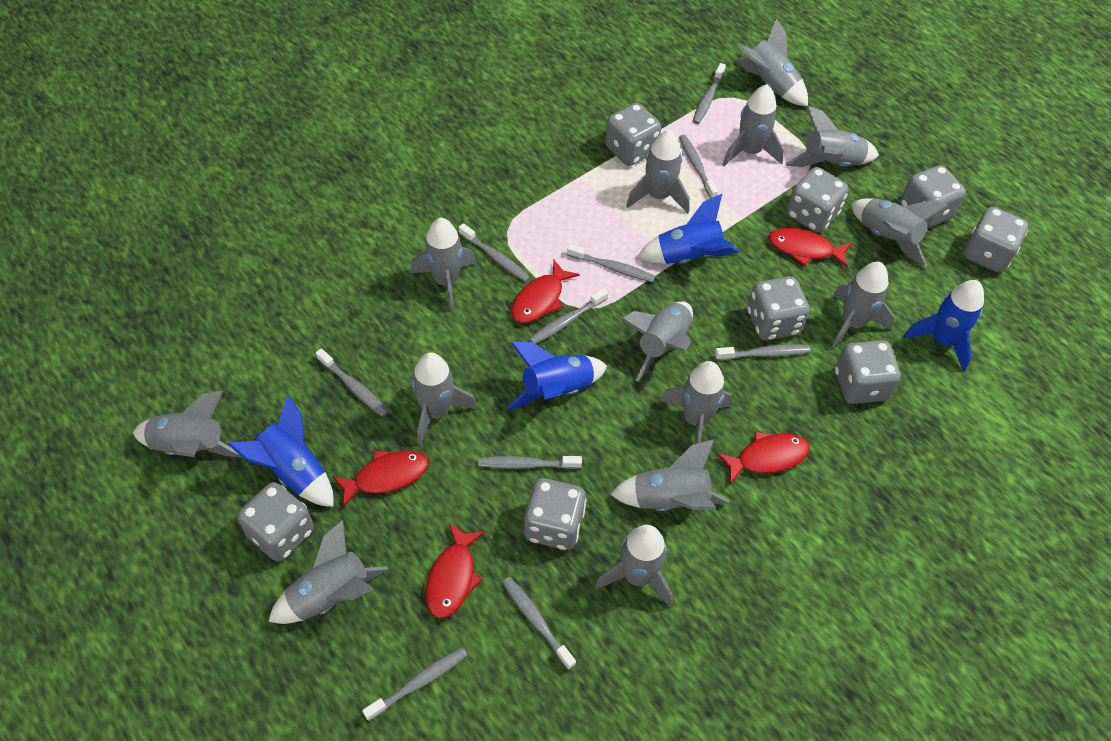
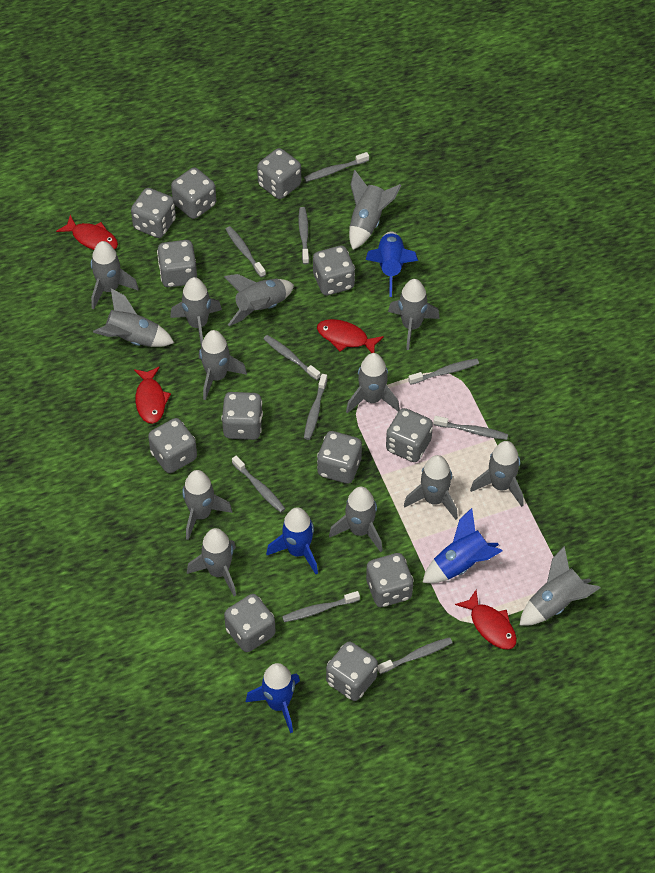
grey dice: 8 -> 12
red fish: 5 -> 4

